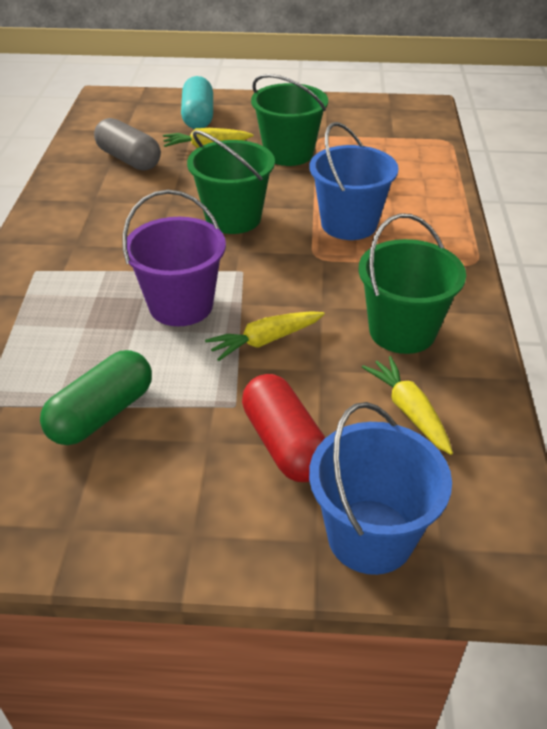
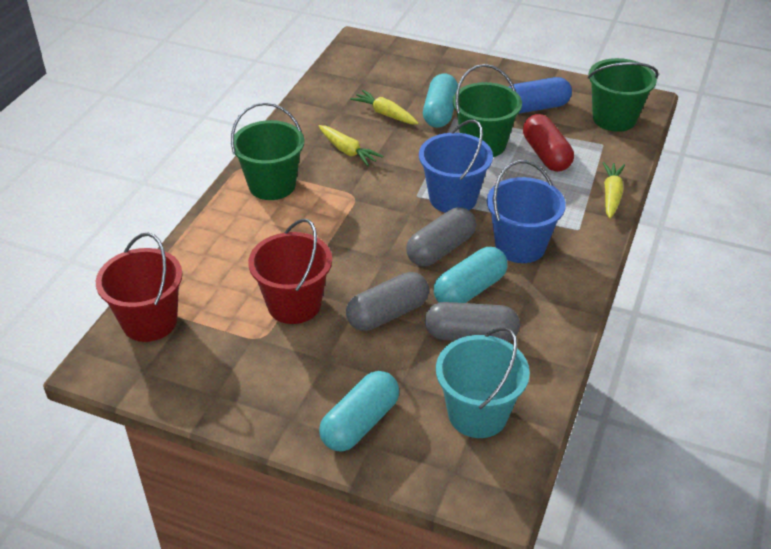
blue capsule: 0 -> 1
green capsule: 1 -> 0
grey capsule: 1 -> 3
purple bucket: 1 -> 0
red bucket: 0 -> 2
turquoise bucket: 0 -> 1
turquoise capsule: 1 -> 3

